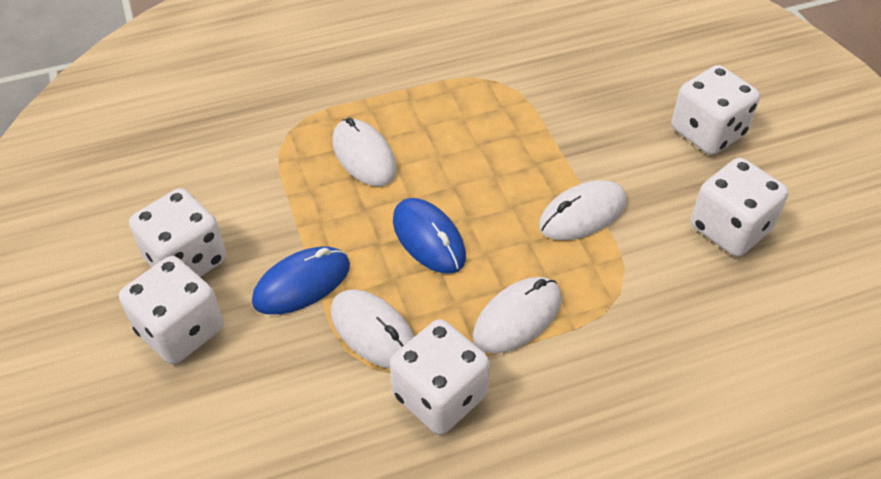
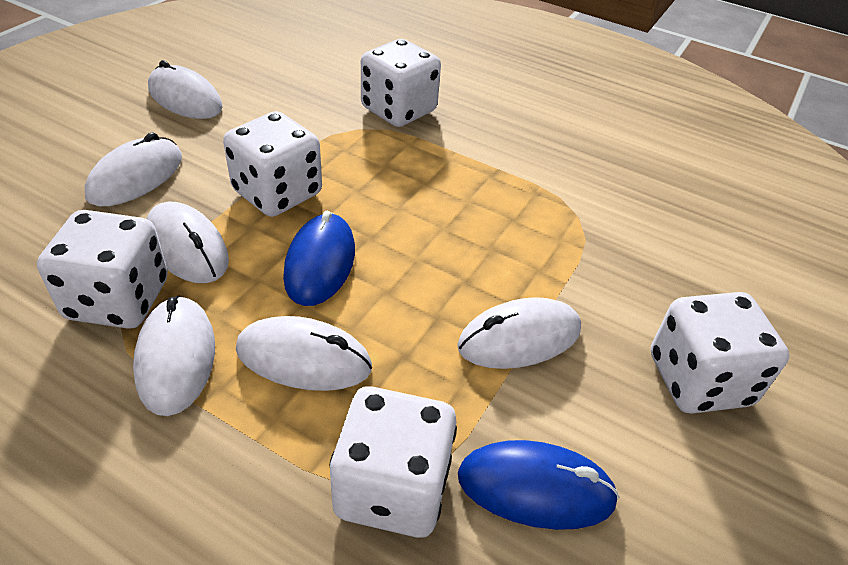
white mouse: 4 -> 6

